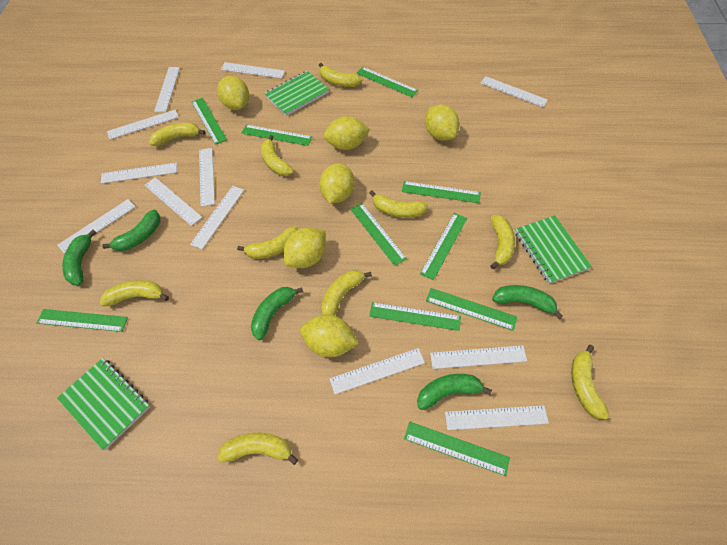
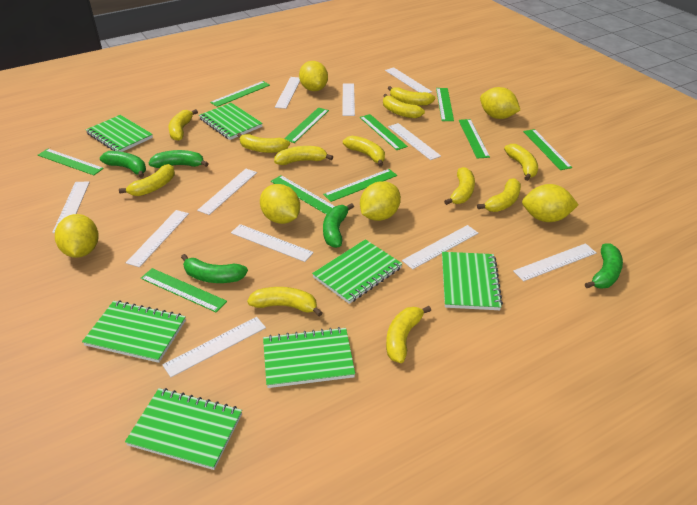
green notebook: 3 -> 7
white ruler: 12 -> 11
yellow banana: 10 -> 12

